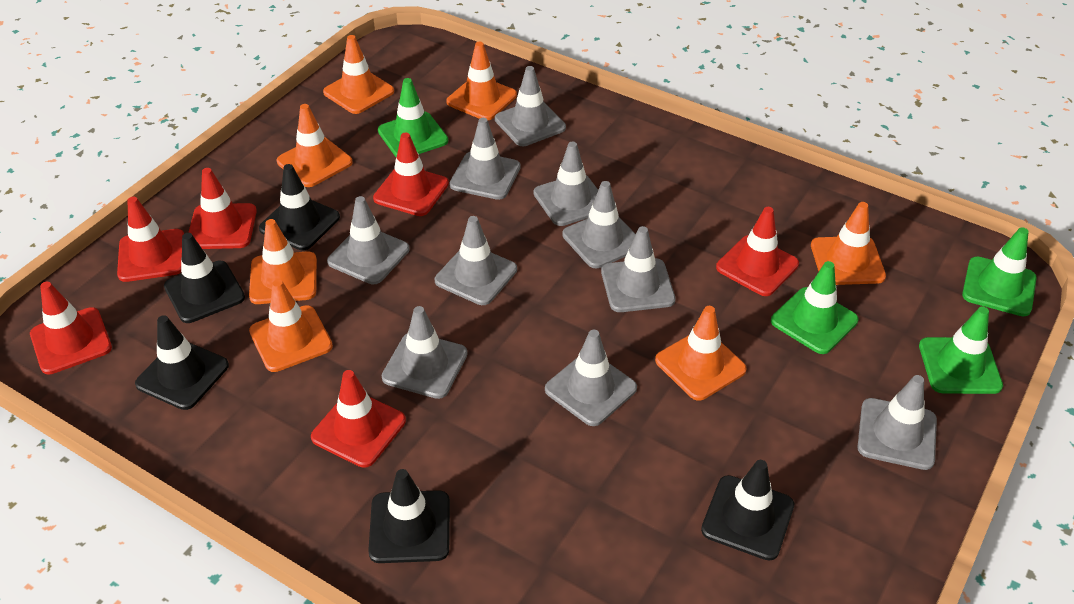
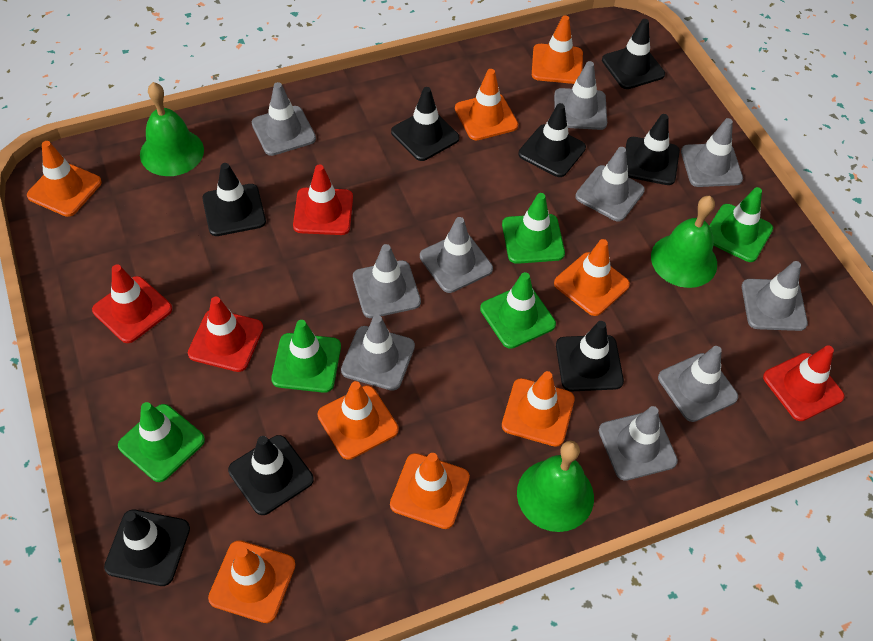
black traffic cone: 5 -> 8
green bell: 0 -> 3
green traffic cone: 4 -> 5
orange traffic cone: 7 -> 8
red traffic cone: 6 -> 4

